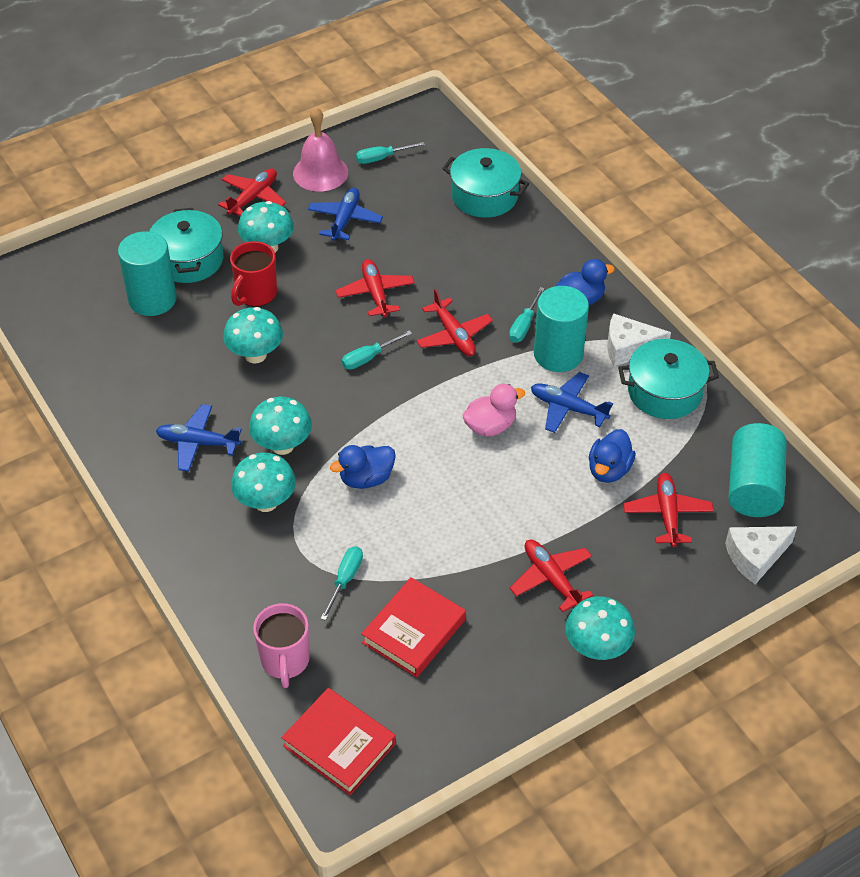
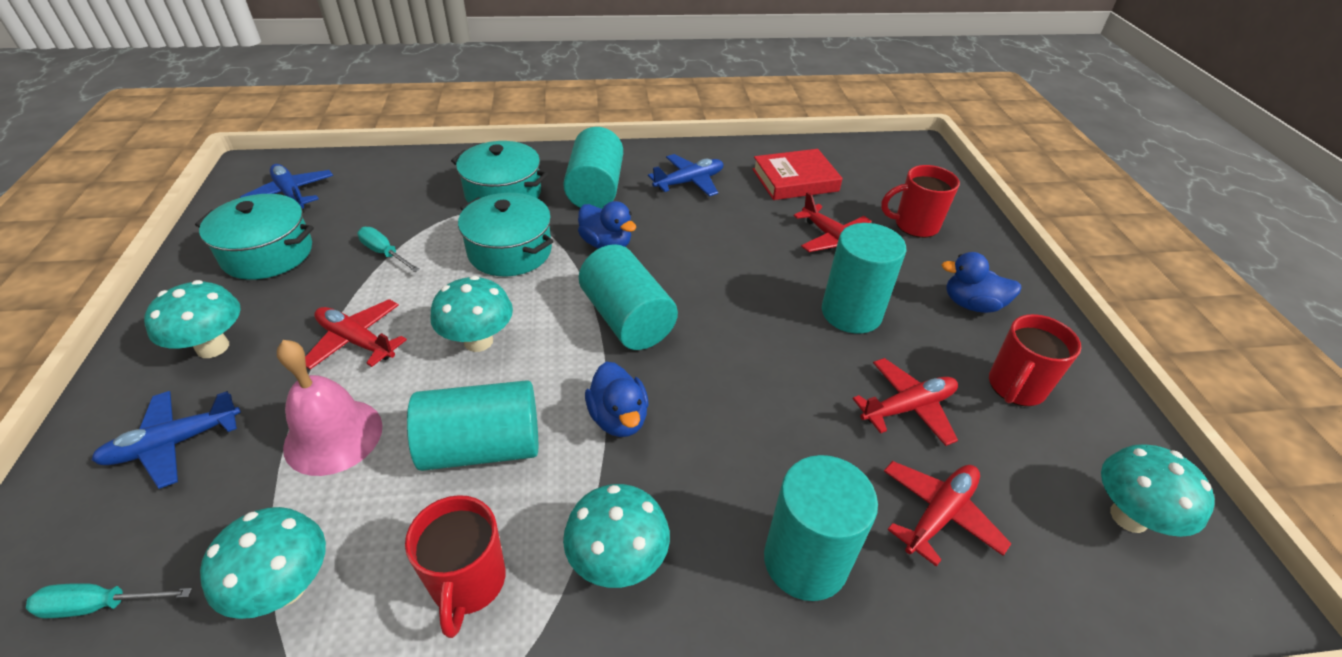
pink duck: 1 -> 0
pink mug: 1 -> 0
red book: 2 -> 1
red mug: 1 -> 3
red plane: 5 -> 4
turquoise cylinder: 3 -> 5
turquoise screwdriver: 4 -> 2
white cheese: 2 -> 0

